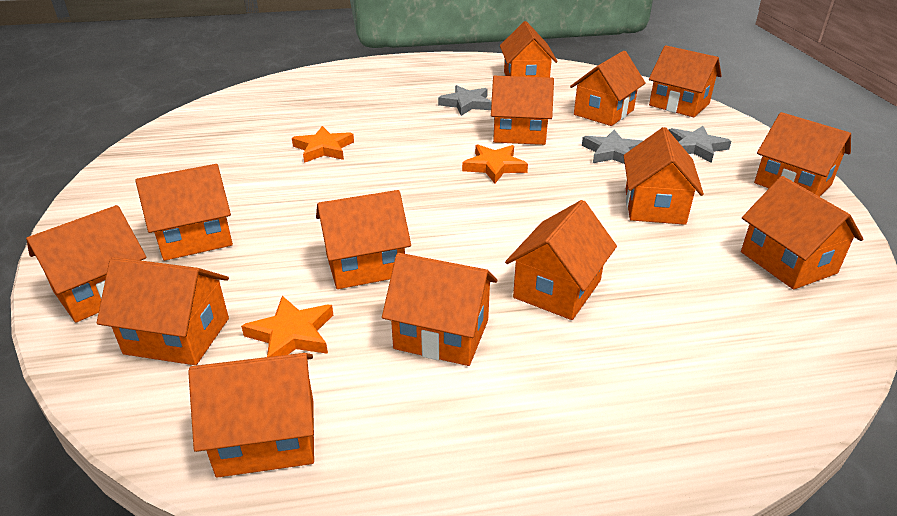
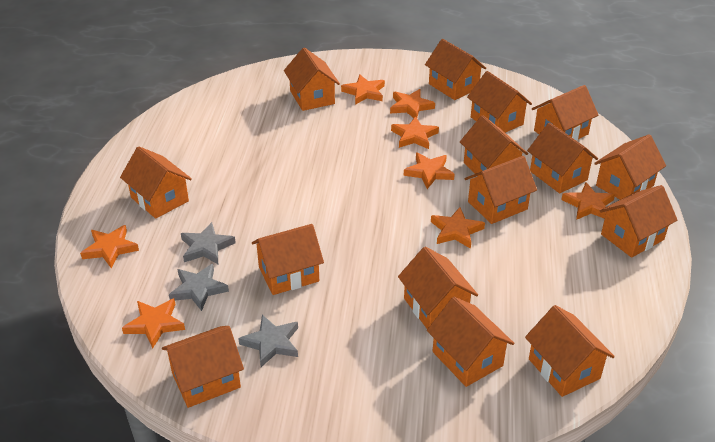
orange house: 14 -> 15
orange star: 3 -> 8

